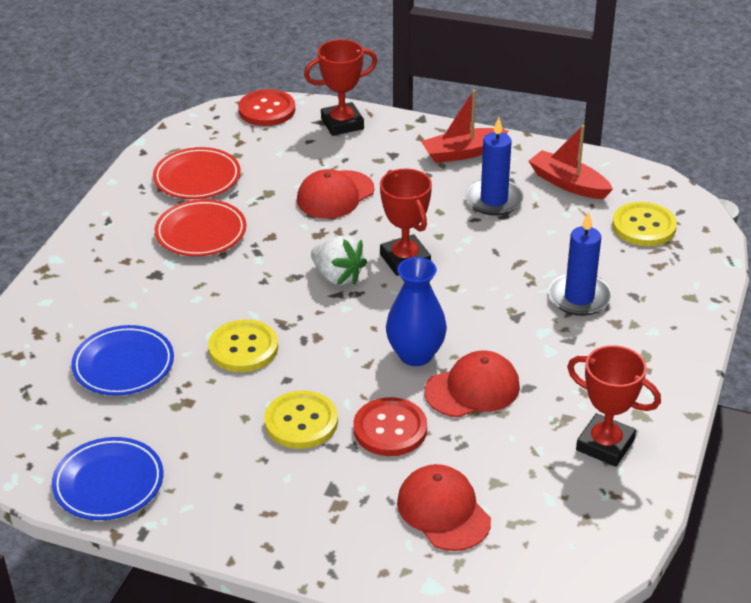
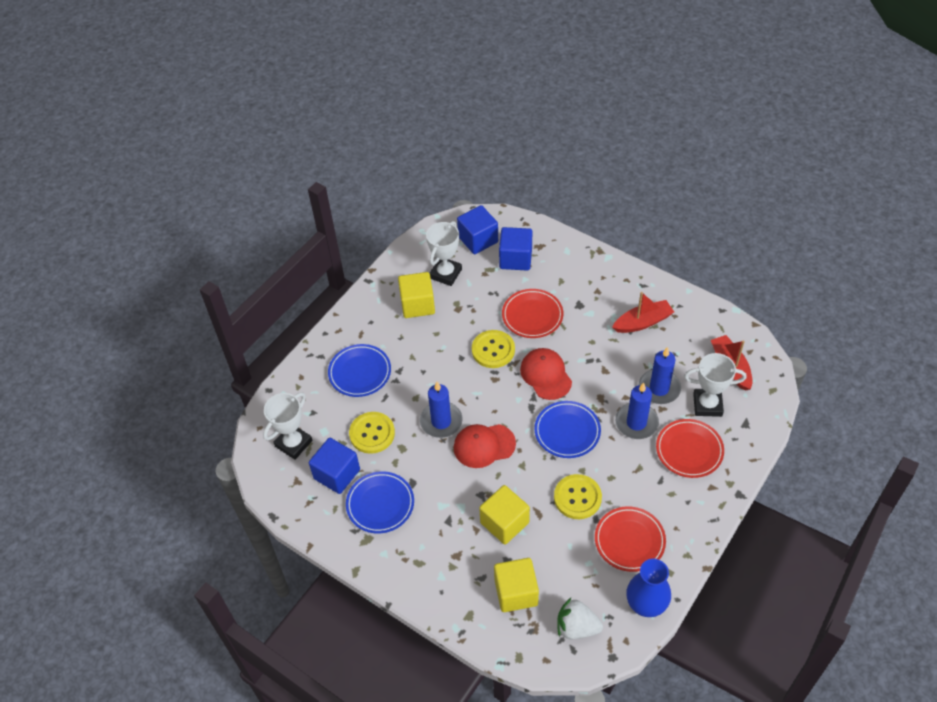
blue candle: 2 -> 3
blue cube: 0 -> 3
blue plate: 2 -> 3
red button: 2 -> 0
red cap: 3 -> 2
red plate: 2 -> 3
red trophy: 3 -> 0
white trophy: 0 -> 3
yellow cube: 0 -> 3

